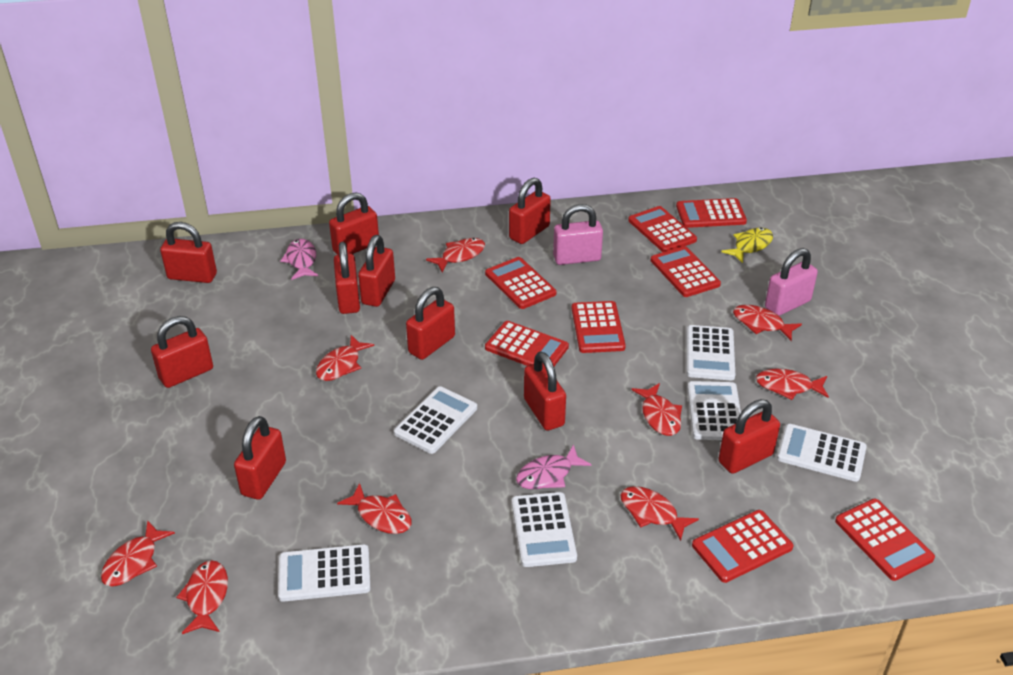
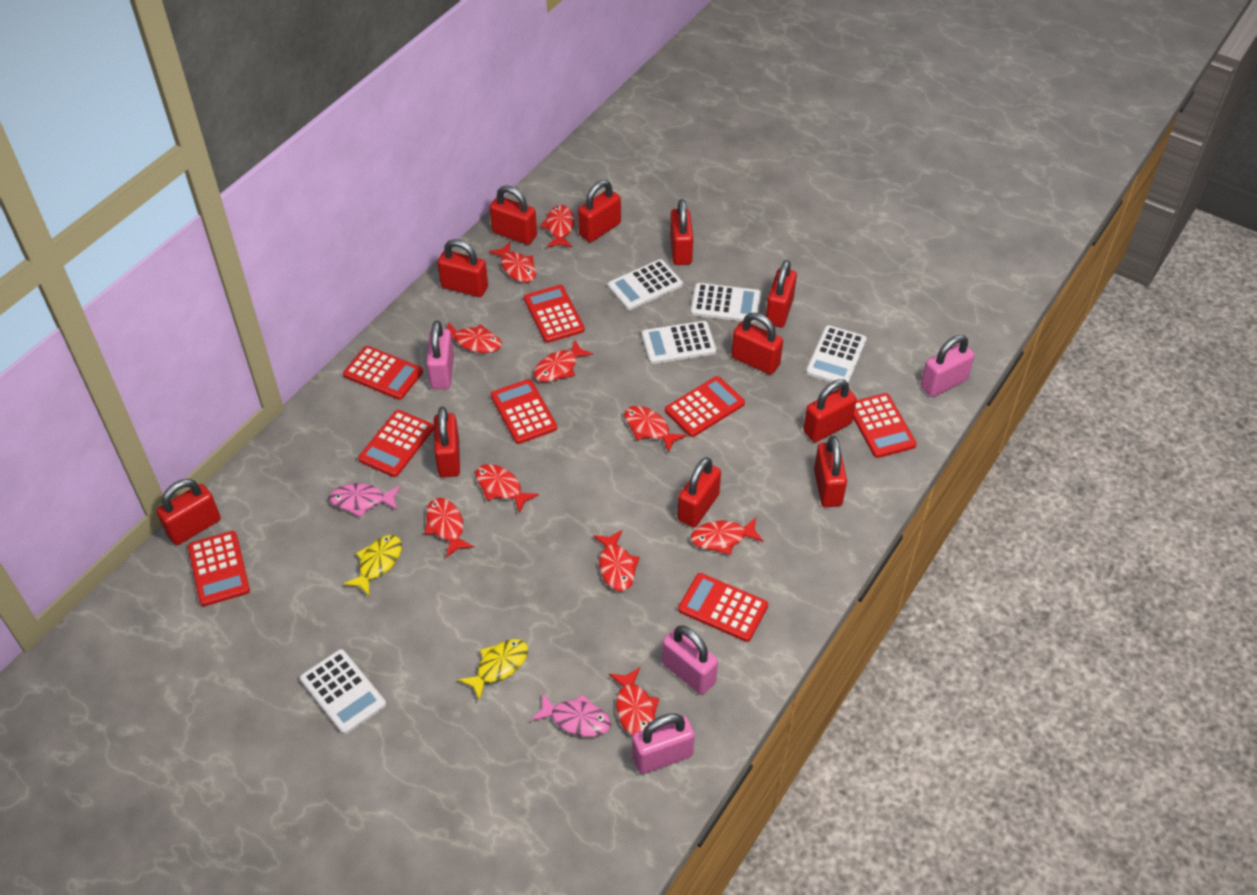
pink padlock: 2 -> 4
red fish: 9 -> 10
red padlock: 10 -> 11
white calculator: 6 -> 5
yellow fish: 1 -> 2

